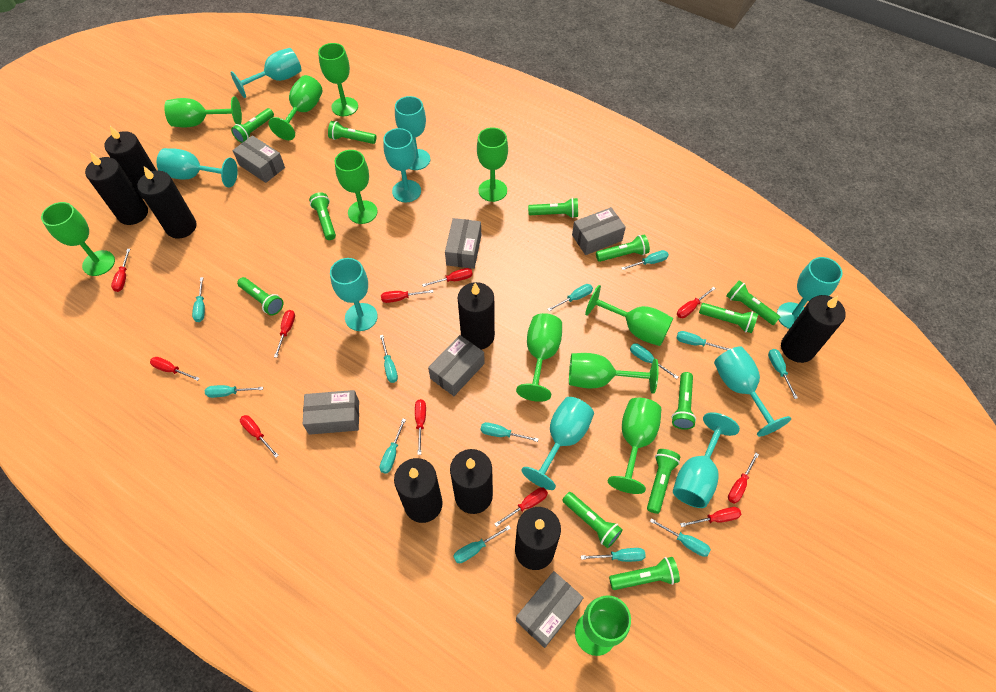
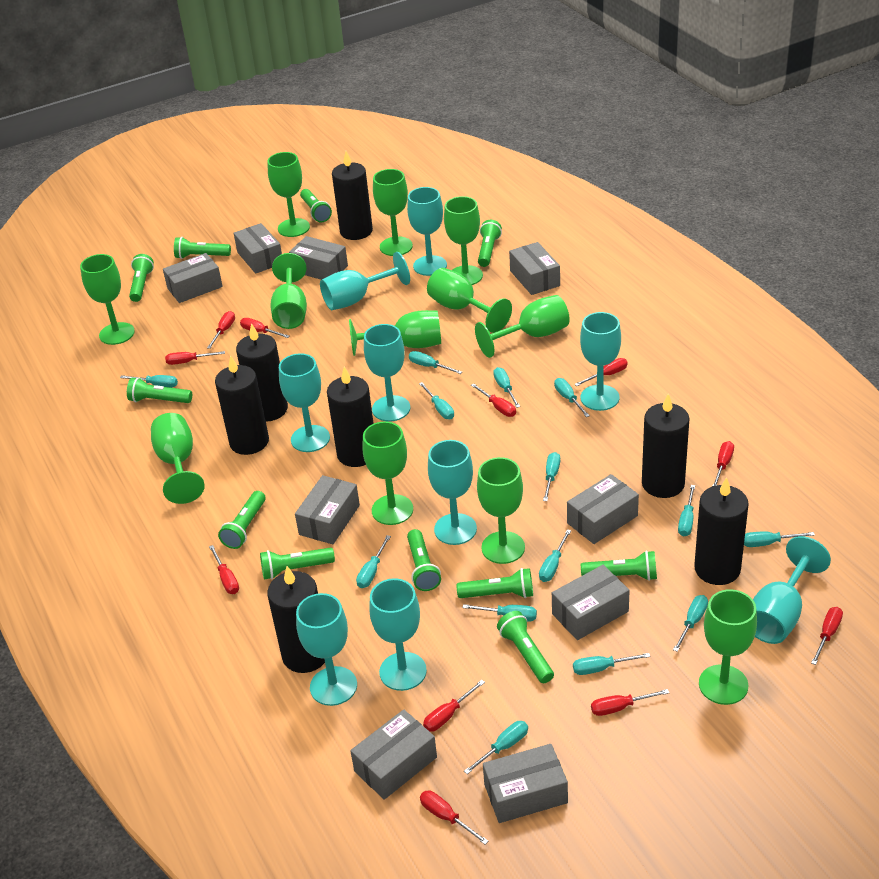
black candle: 8 -> 7
green flashlight: 12 -> 11
green goblet: 11 -> 12
grey box: 6 -> 9
turquoise screwdriver: 13 -> 14

